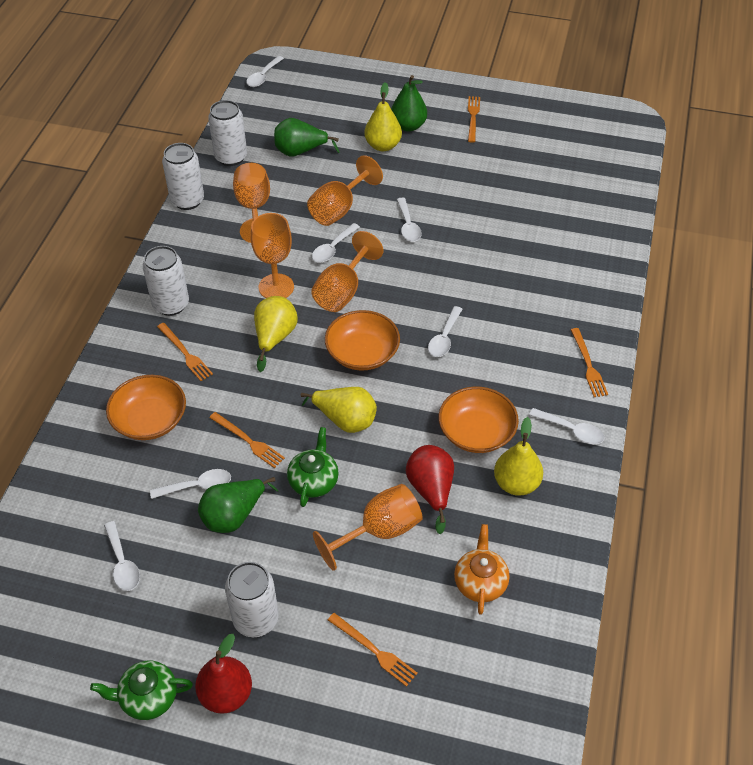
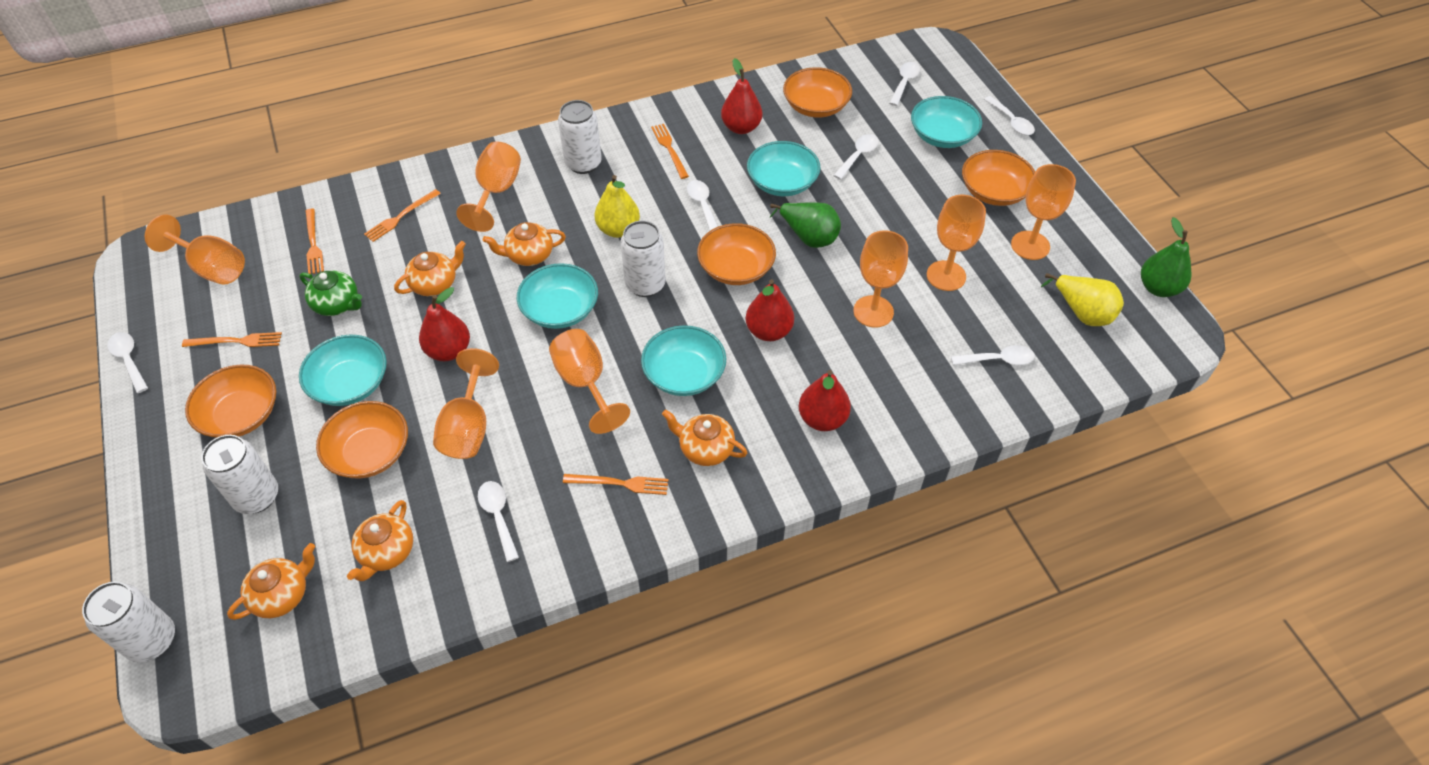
green pear: 3 -> 2
green teapot: 2 -> 1
orange bowl: 3 -> 5
orange goblet: 5 -> 7
orange teapot: 1 -> 5
red pear: 2 -> 4
turquoise bowl: 0 -> 5
yellow pear: 4 -> 2

